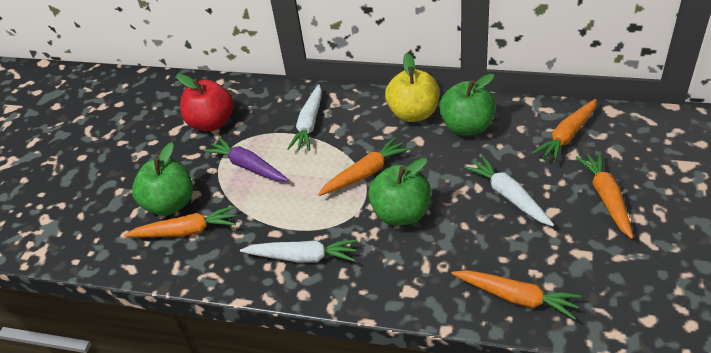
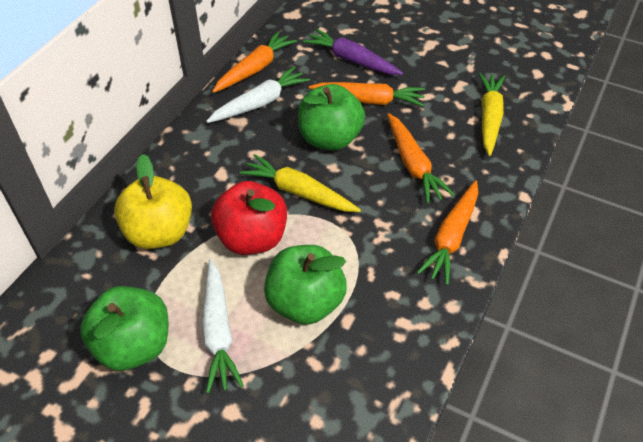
orange carrot: 5 -> 4
white carrot: 3 -> 2
yellow carrot: 0 -> 2

